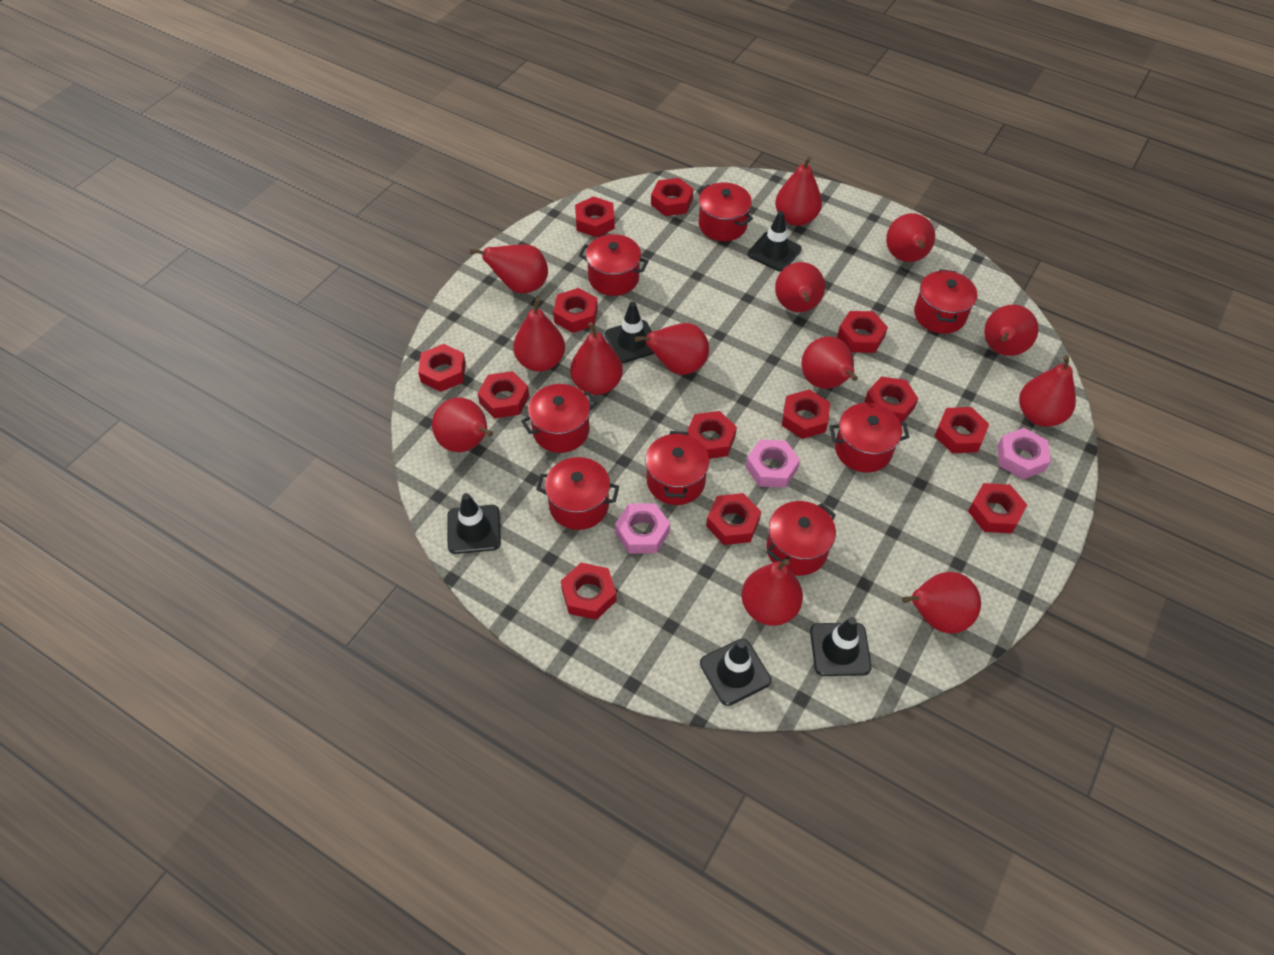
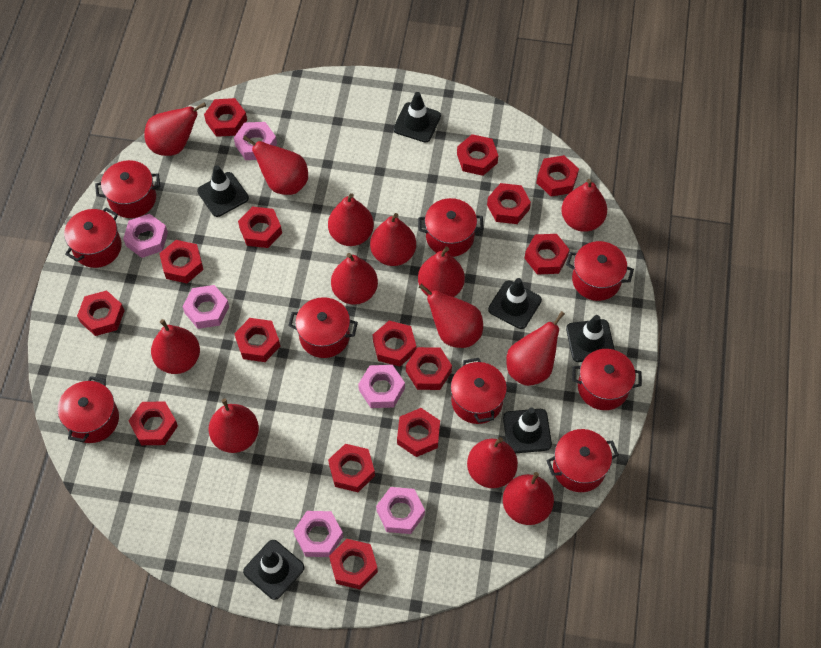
black traffic cone: 5 -> 6
pink nut: 3 -> 6
red nut: 13 -> 15
red pot: 8 -> 9

